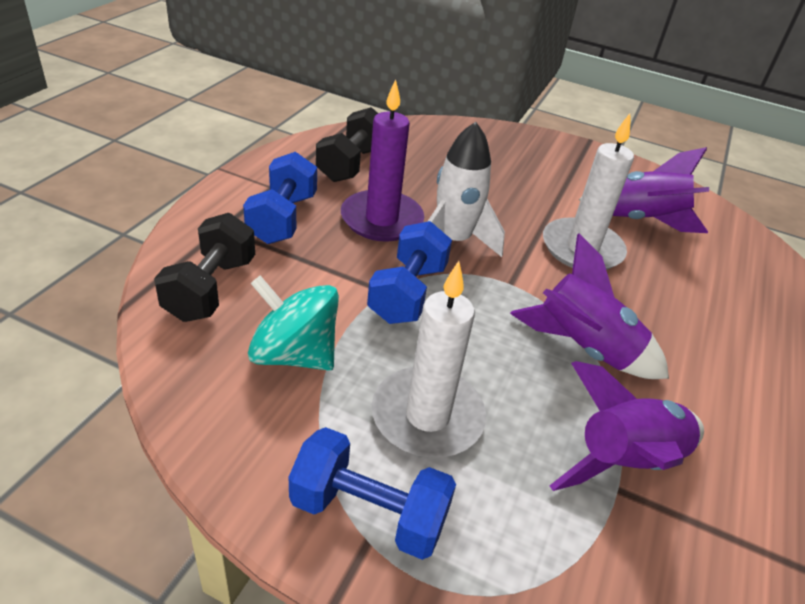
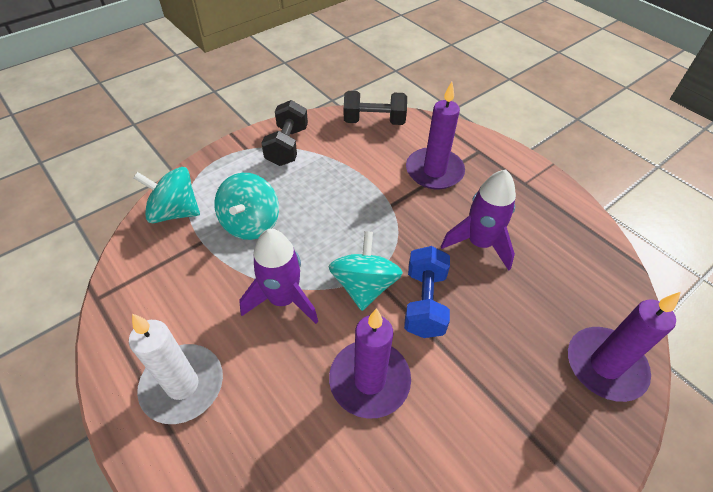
blue dumbbell: 3 -> 1
purple candle: 1 -> 3
purple rocket: 3 -> 2
turquoise spinning top: 1 -> 3
white candle: 2 -> 1
white rocket: 1 -> 0

